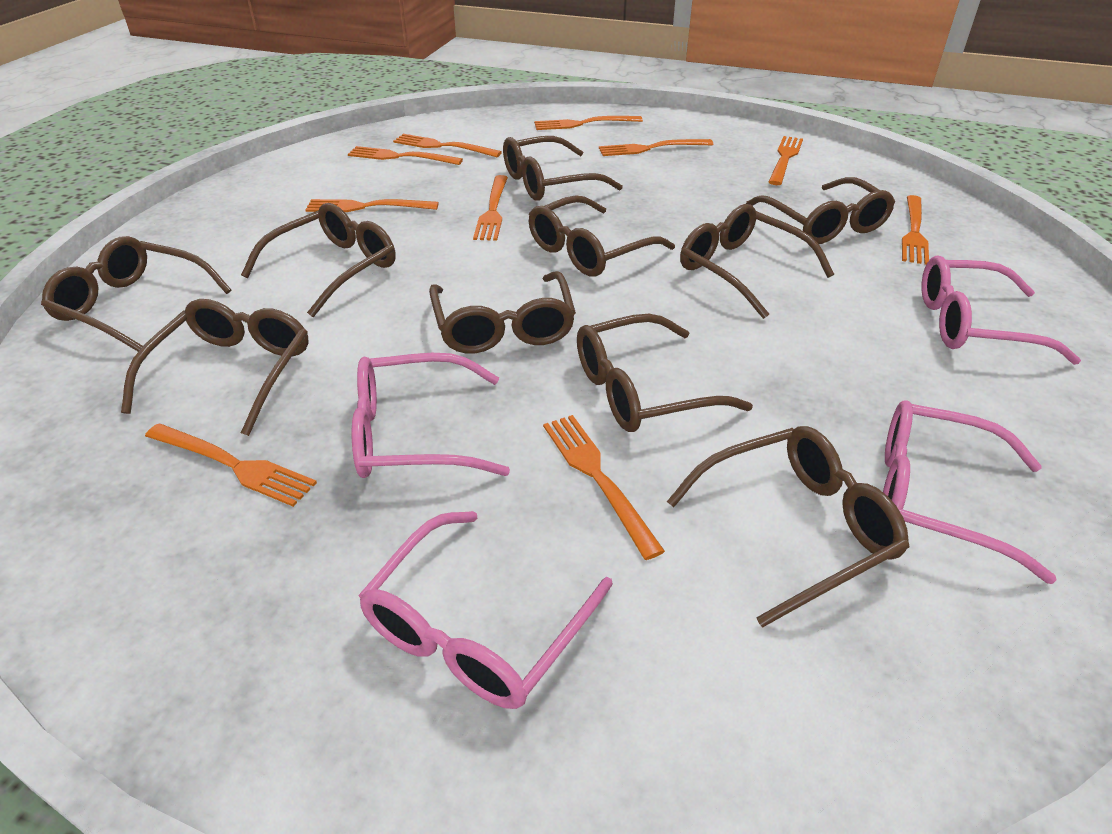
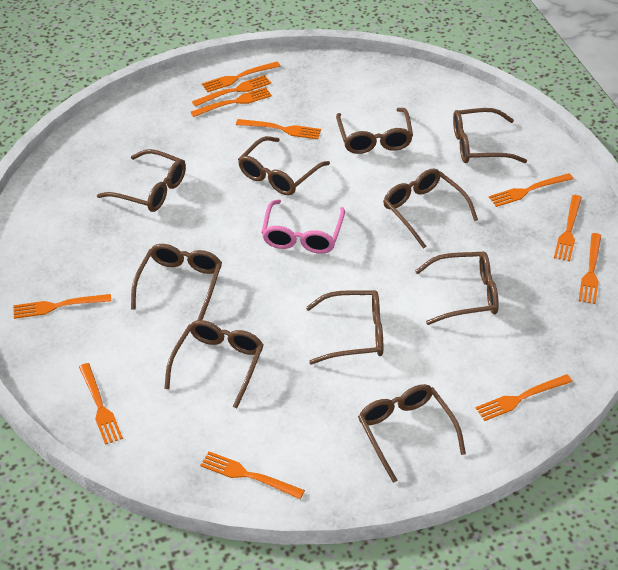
orange fork: 10 -> 11
pink glasses: 4 -> 1

